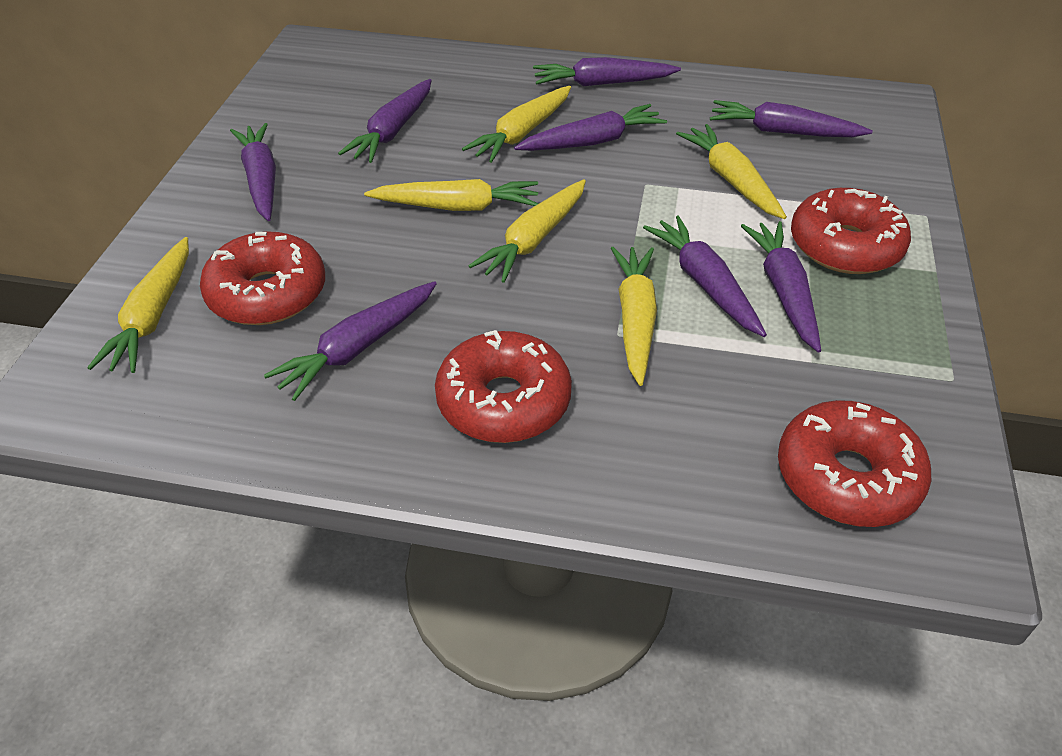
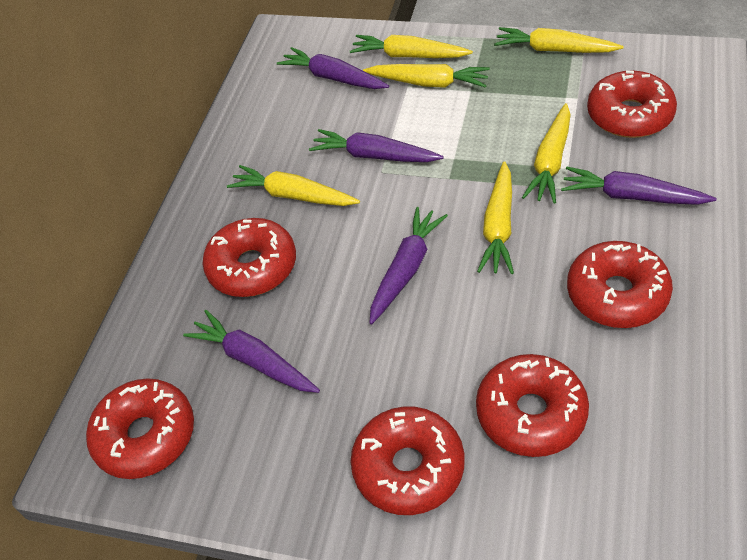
purple carrot: 8 -> 5
red donut: 4 -> 6

